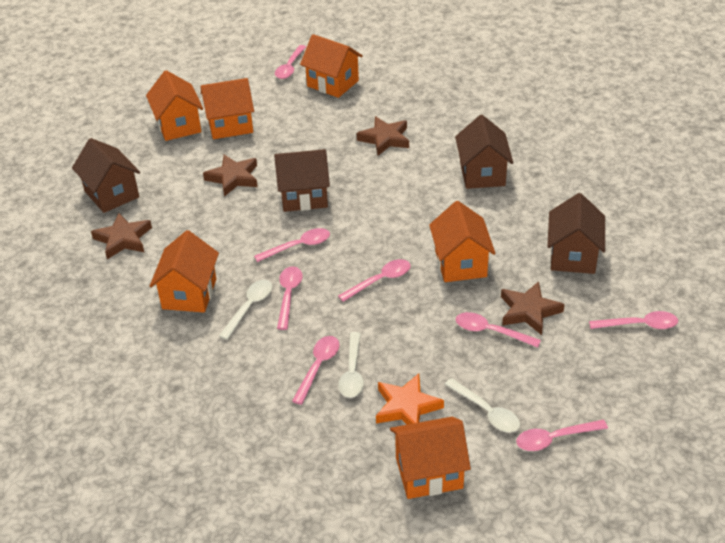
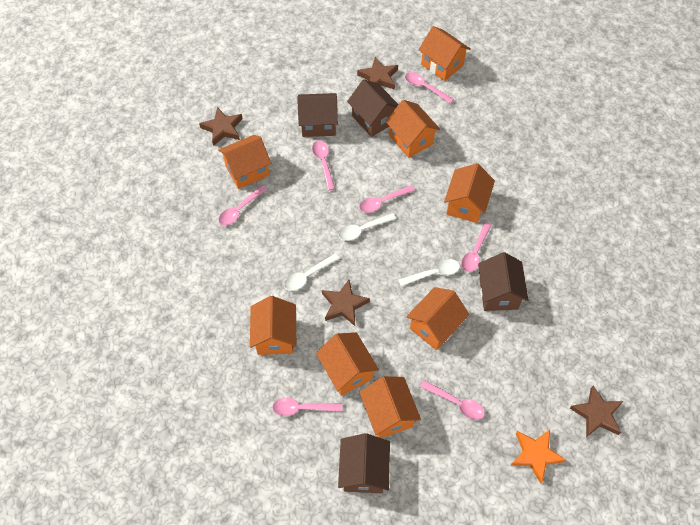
orange house: 6 -> 8
pink spoon: 8 -> 7

